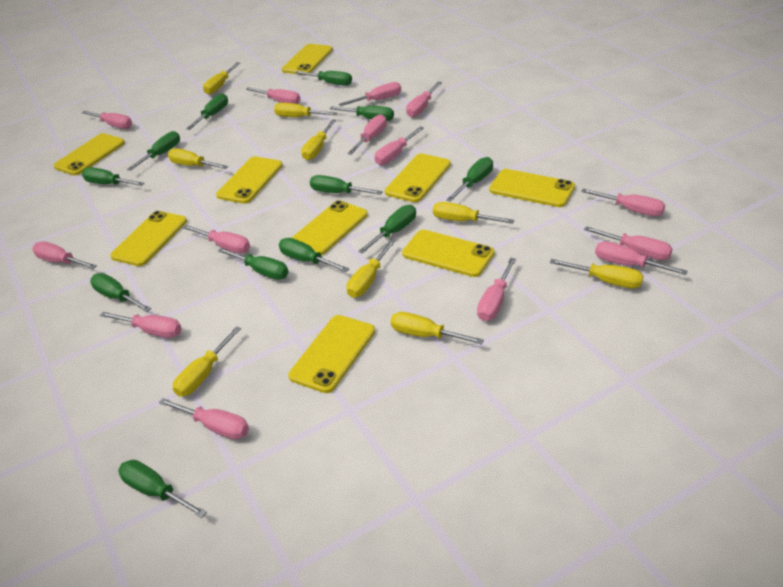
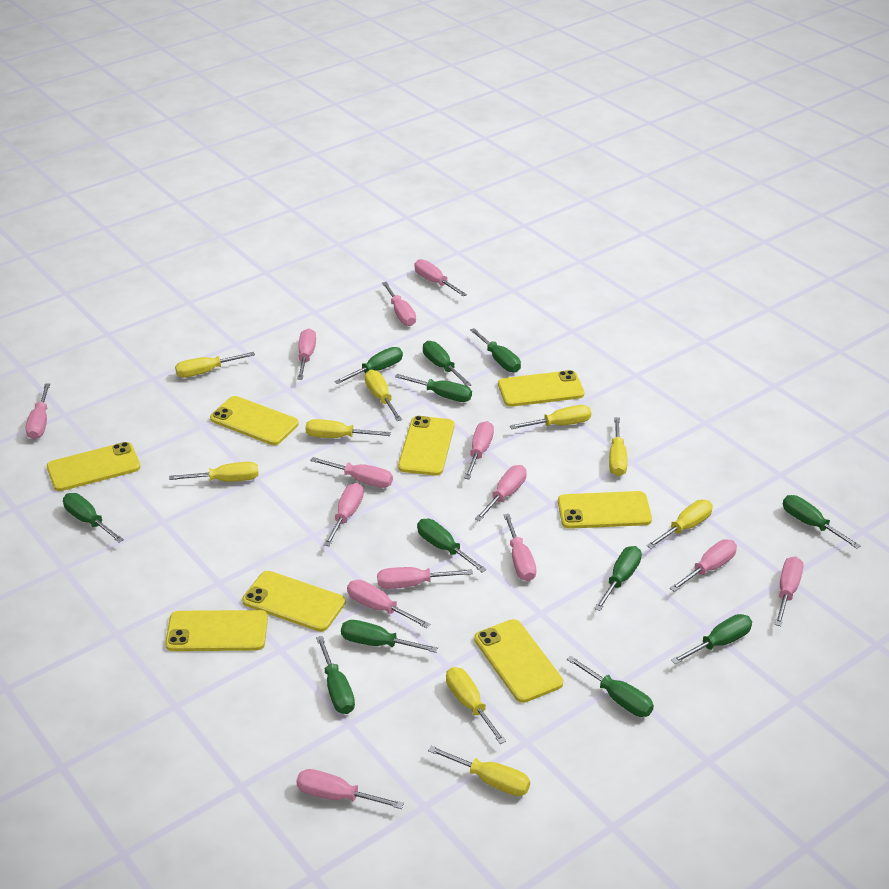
yellow phone: 9 -> 8

